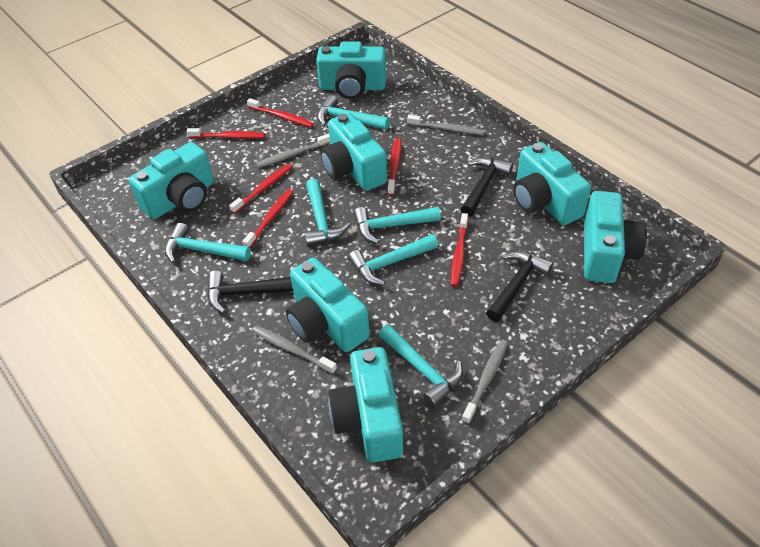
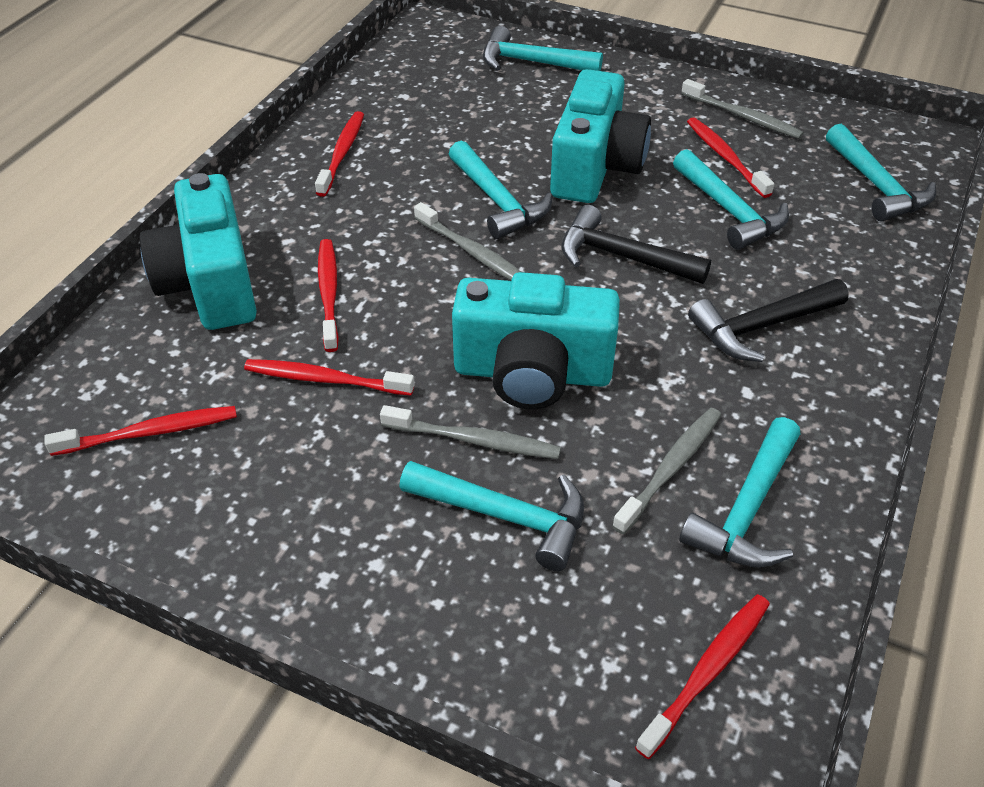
black hammer: 3 -> 2
turquoise camera: 7 -> 3

